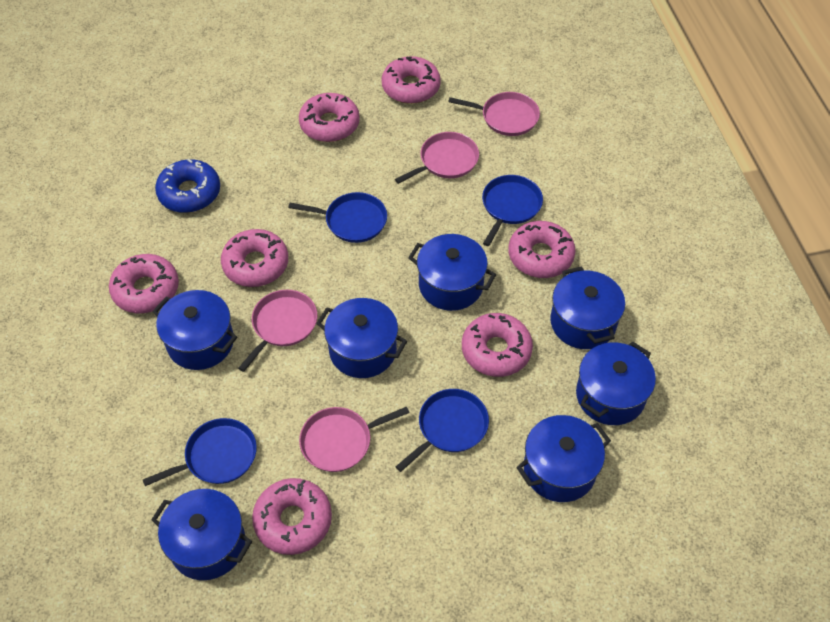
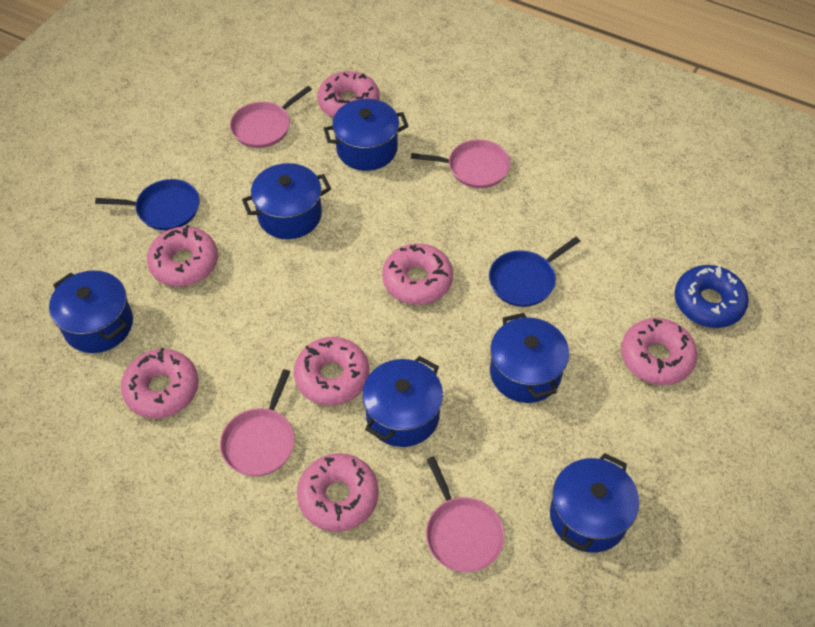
blue pan: 4 -> 2
blue pot: 7 -> 6

